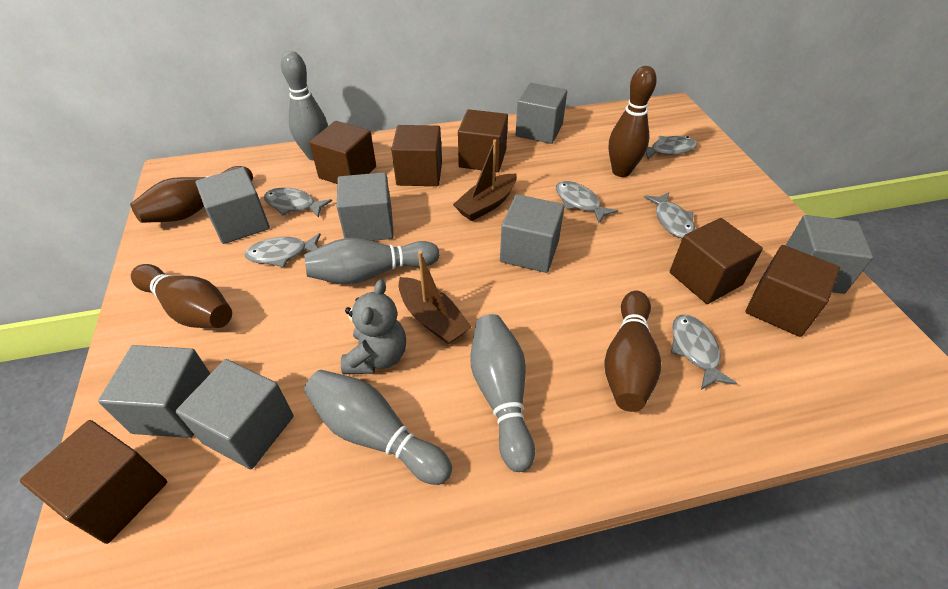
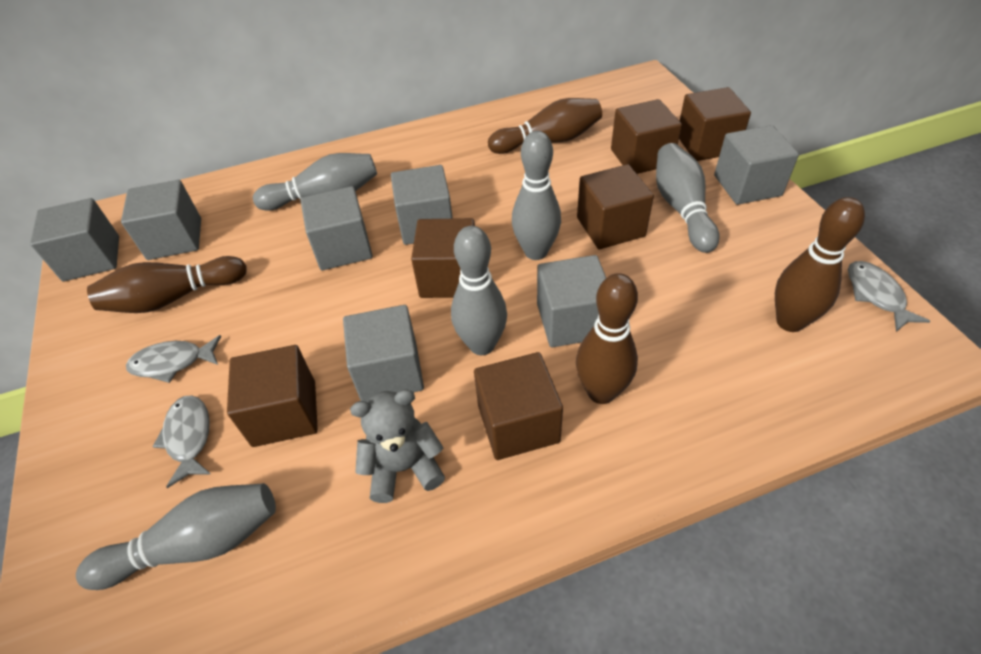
brown boat: 2 -> 0
grey bowling pin: 4 -> 5
grey fish: 6 -> 3

